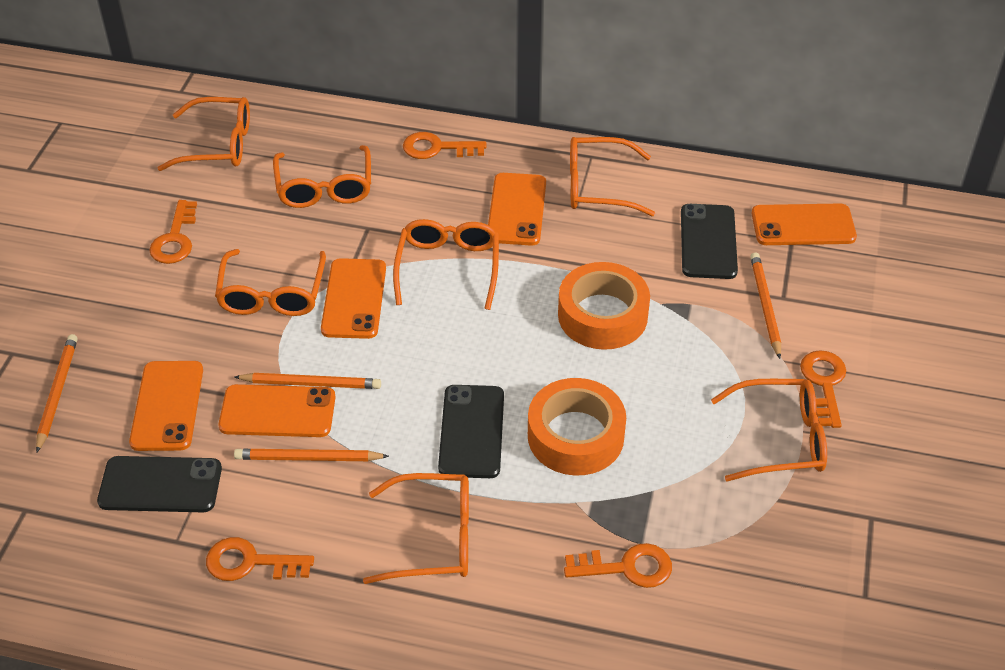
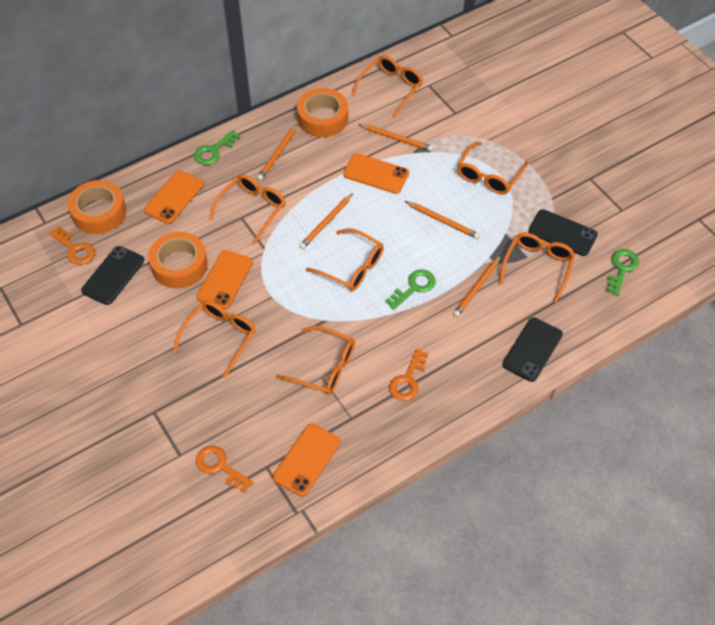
green key: 0 -> 3
orange key: 5 -> 3
orange pencil: 4 -> 5
orange phone: 5 -> 4
orange tape: 2 -> 3

